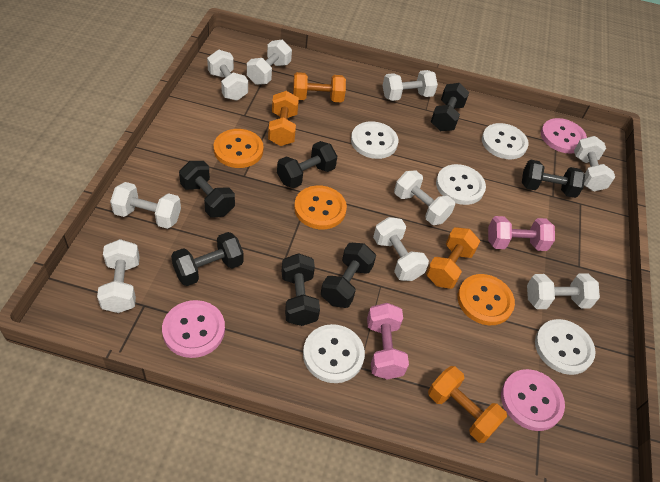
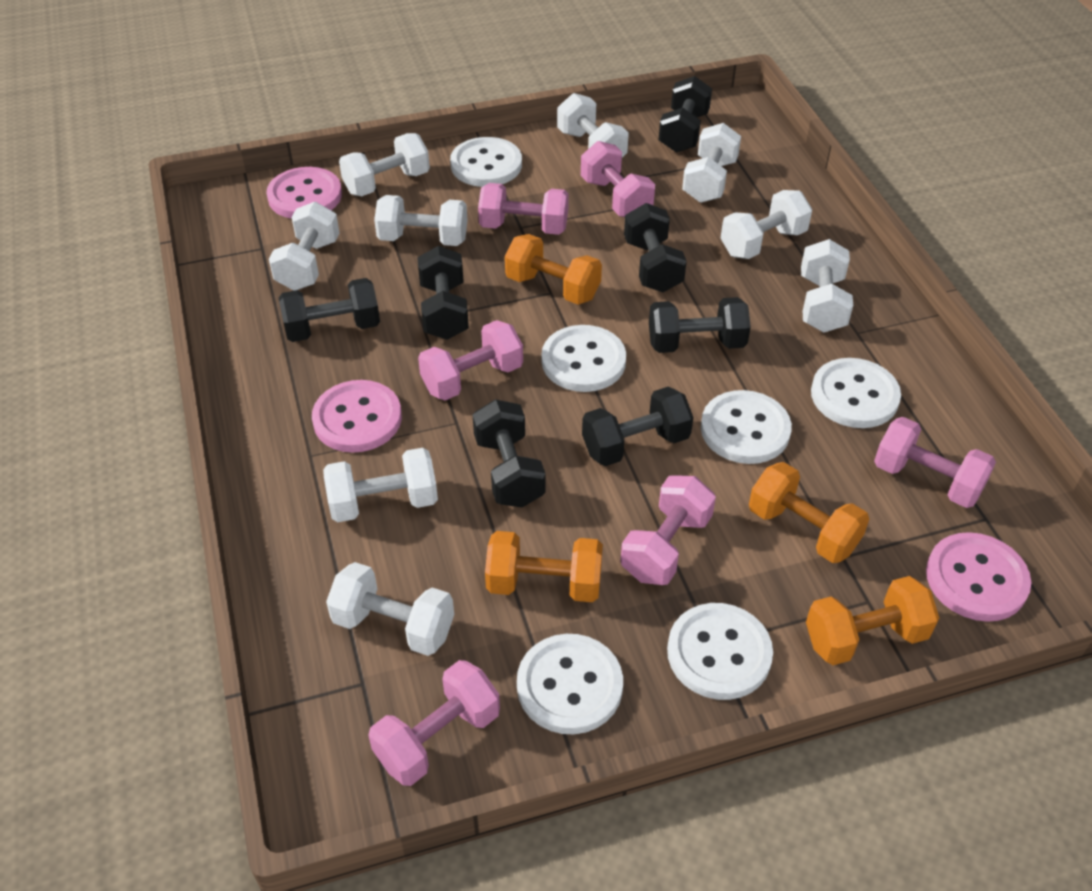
orange button: 3 -> 0
pink dumbbell: 2 -> 6
white button: 5 -> 6

